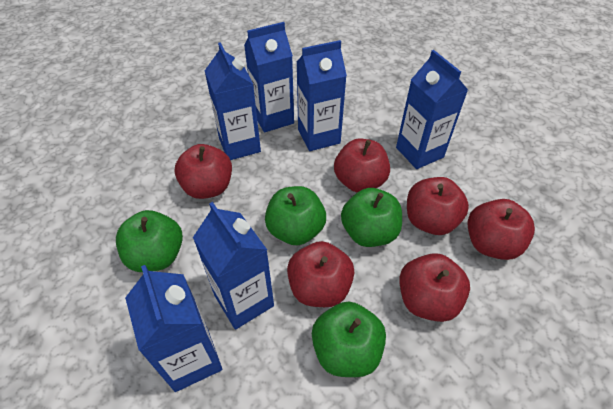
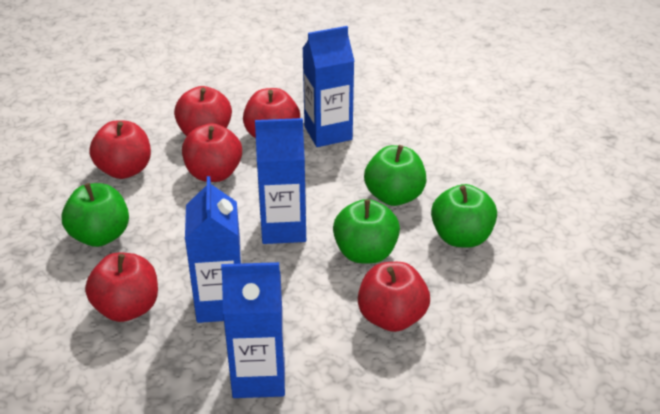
blue carton: 6 -> 4

